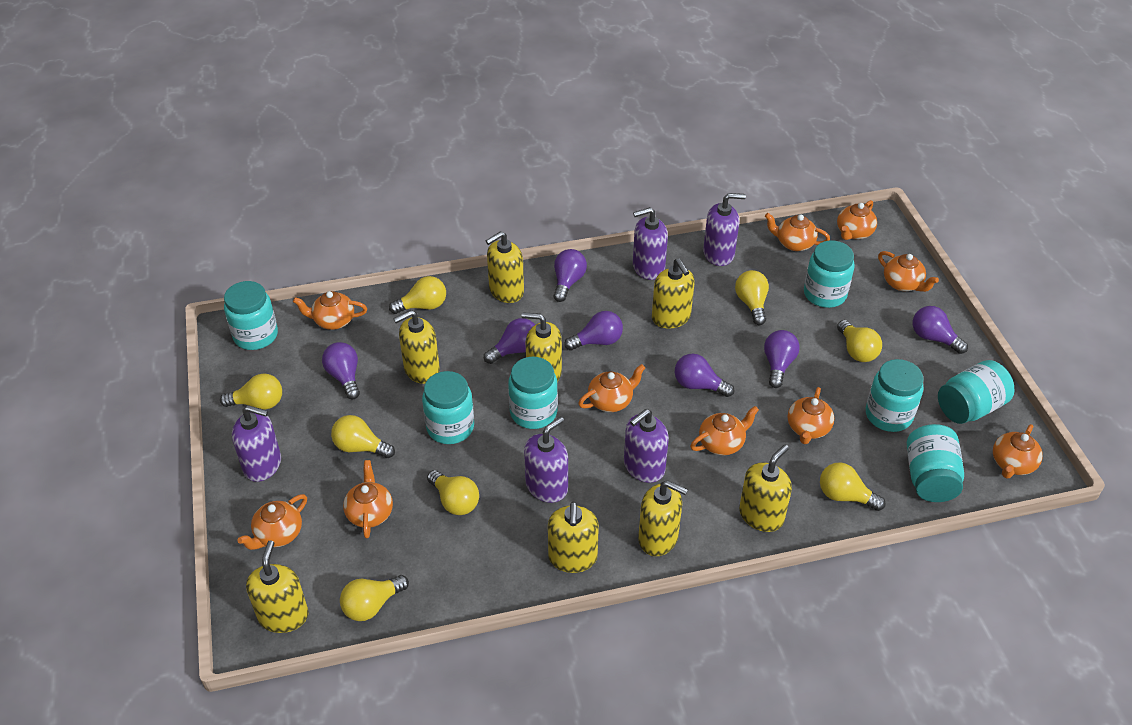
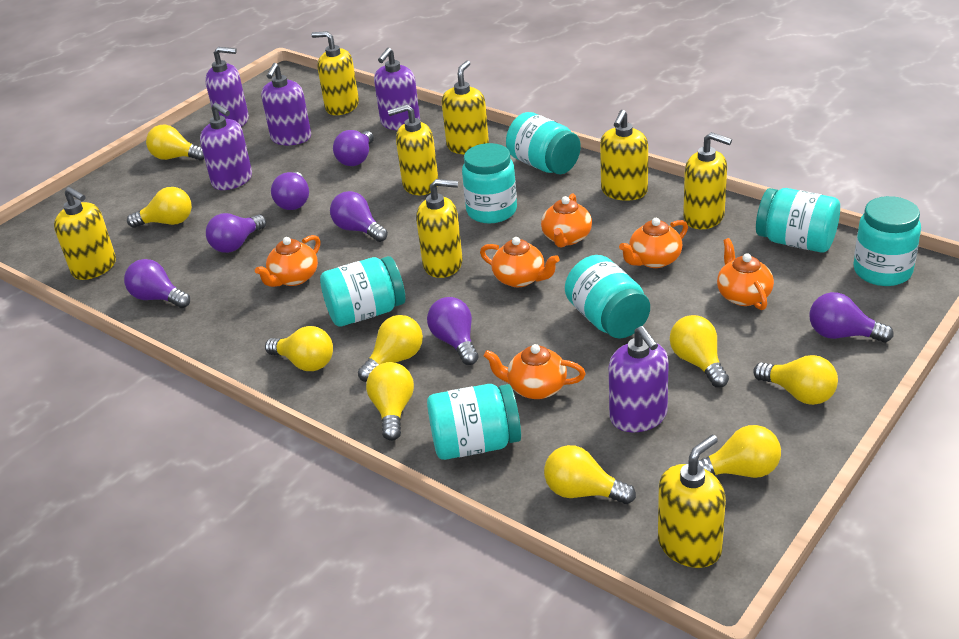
orange teapot: 10 -> 6
yellow light bulb: 8 -> 9

